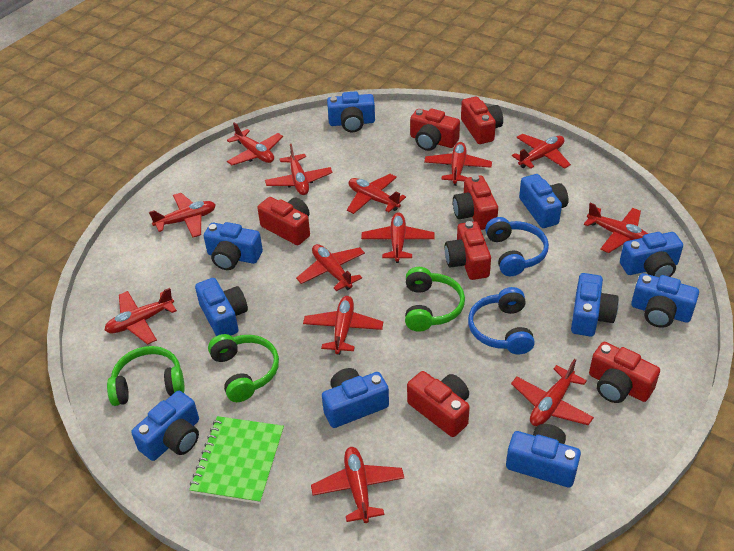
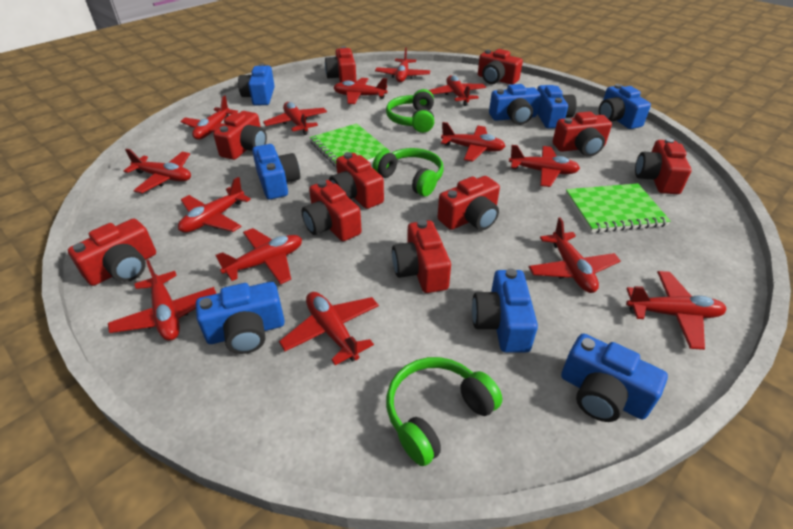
blue camera: 10 -> 8
blue headphones: 2 -> 0
green notebook: 1 -> 2
red camera: 7 -> 10
red plane: 13 -> 14

